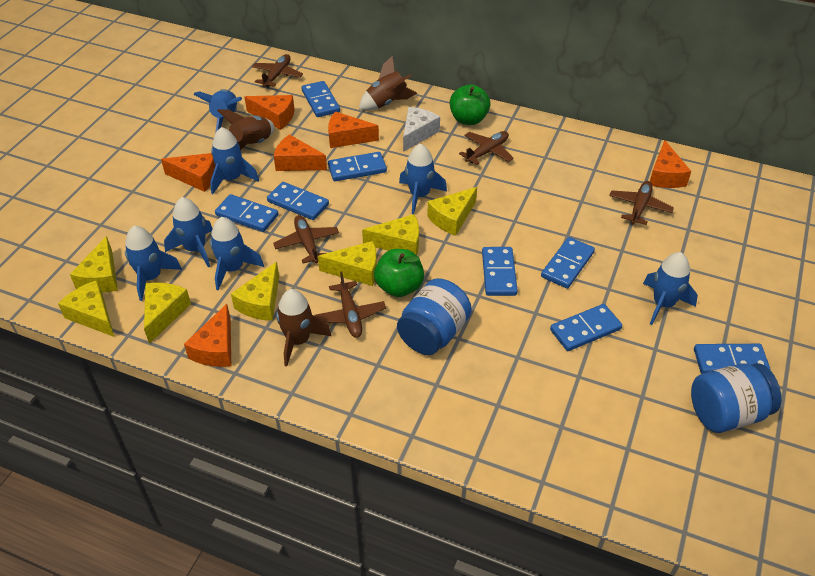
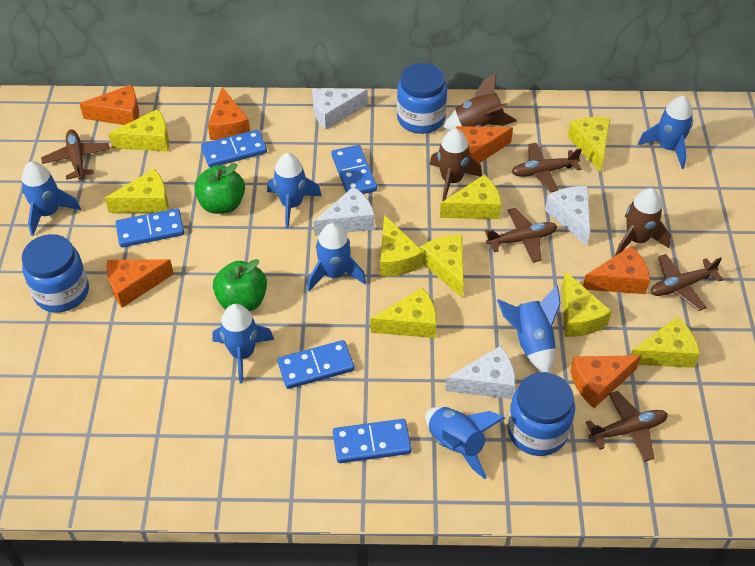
blue domino: 8 -> 5
blue jar: 2 -> 3
white cheese: 1 -> 4
yellow cheese: 7 -> 9

